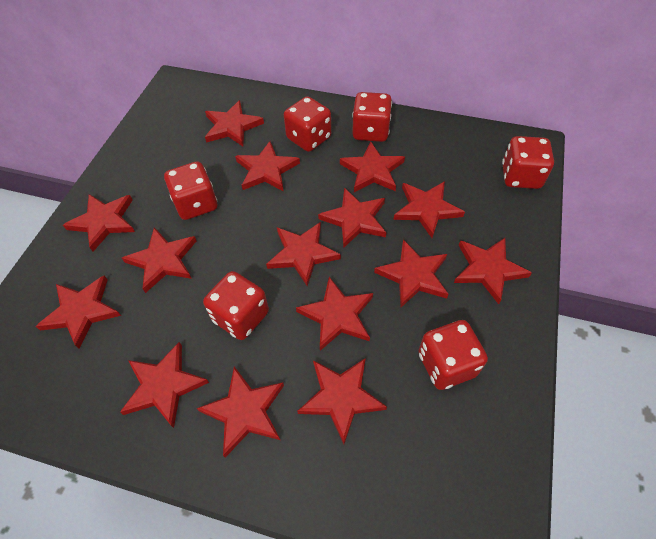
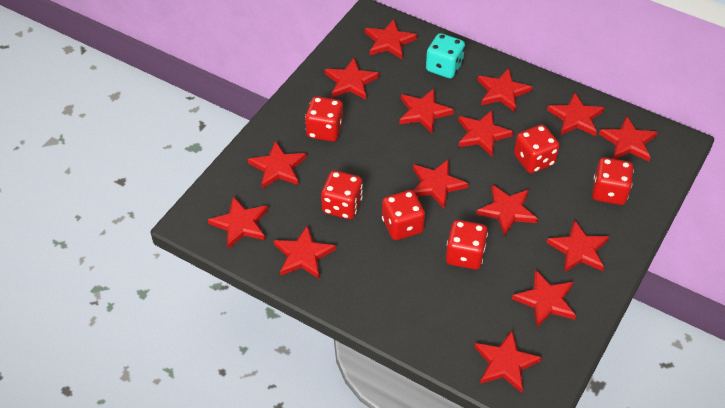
turquoise dice: 0 -> 1

